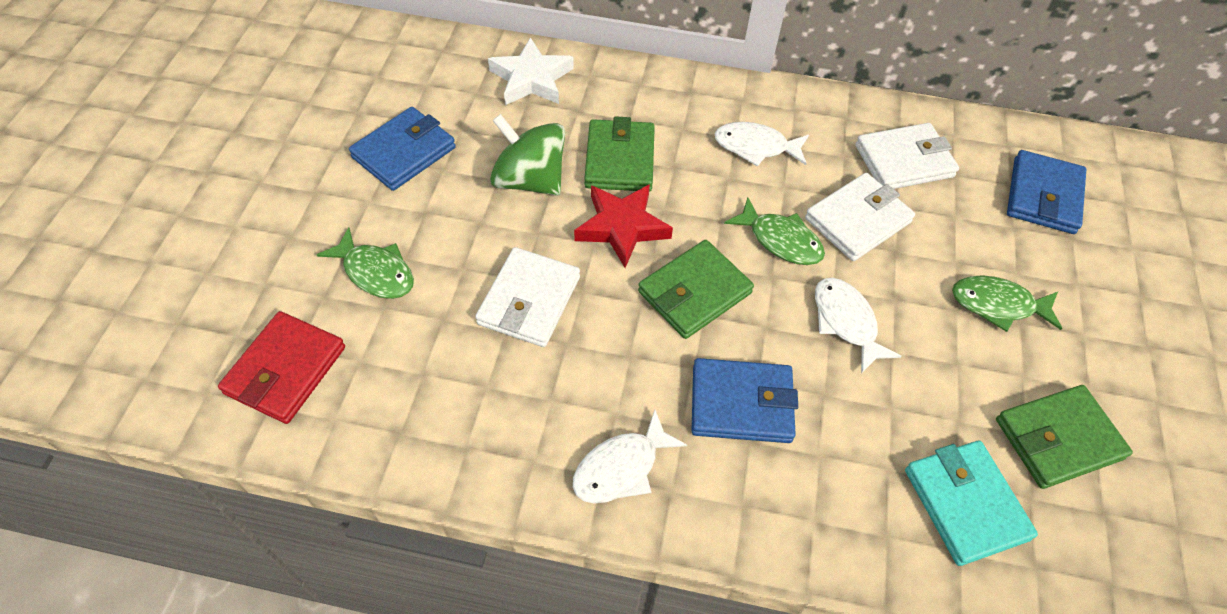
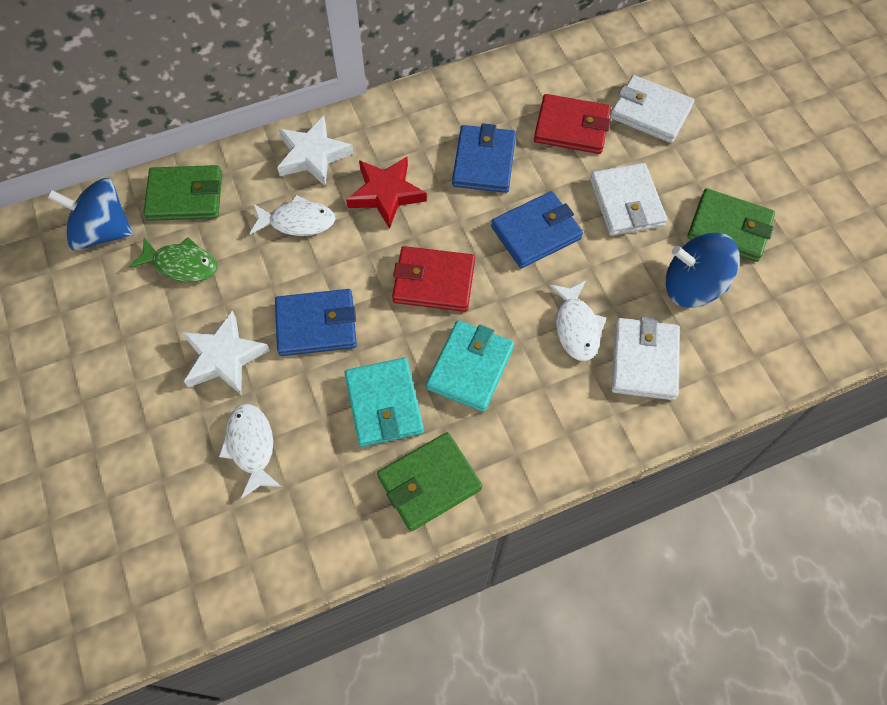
blue spinning top: 0 -> 2
green fish: 3 -> 1
green spinning top: 1 -> 0
red wallet: 1 -> 2
turquoise wallet: 1 -> 2
white star: 1 -> 2

